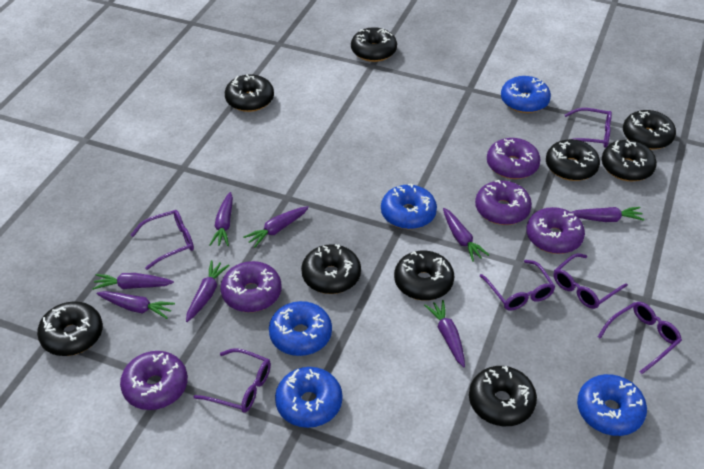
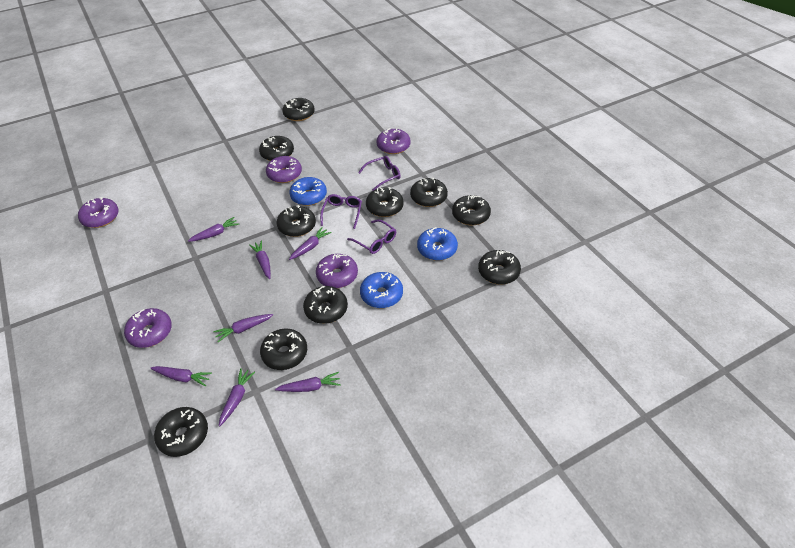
black donut: 9 -> 10
blue donut: 5 -> 3
purple carrot: 8 -> 7
purple glasses: 6 -> 3

